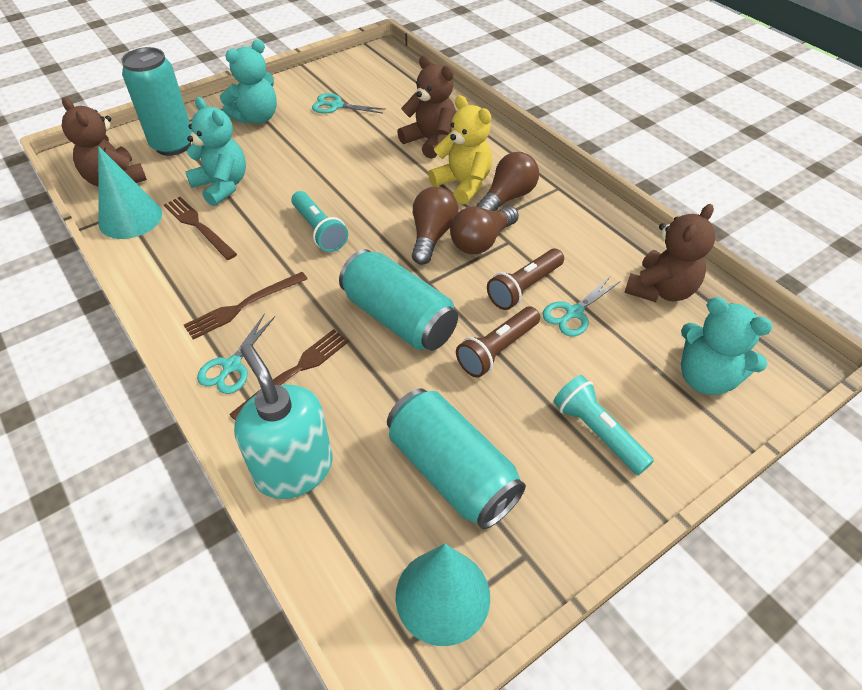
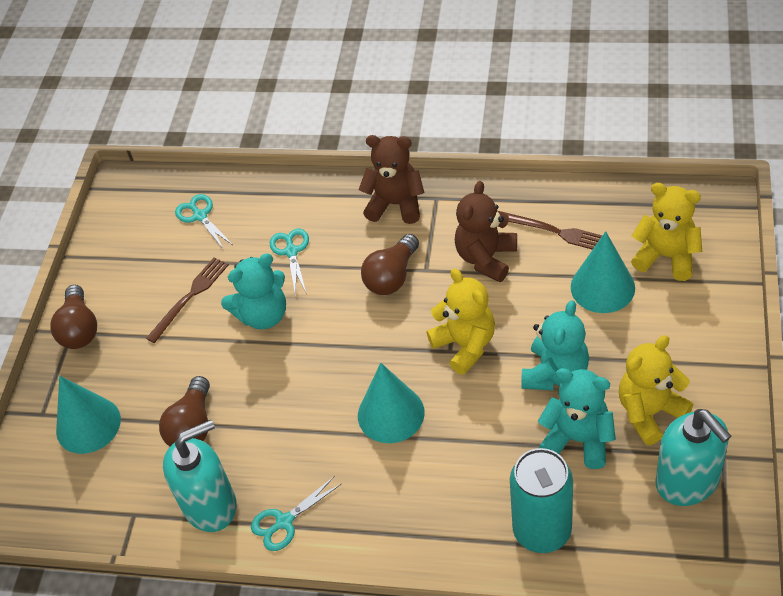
brown flashlight: 2 -> 0
brown fork: 3 -> 2
brown teddy bear: 3 -> 2
turquoise can: 3 -> 1
turquoise cone: 2 -> 3
turquoise flashlight: 2 -> 0
turquoise soap dispenser: 1 -> 2
yellow teddy bear: 1 -> 3

